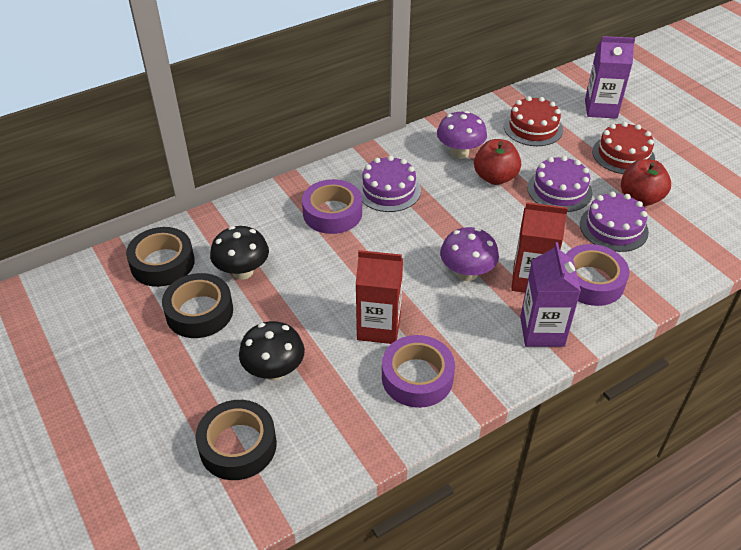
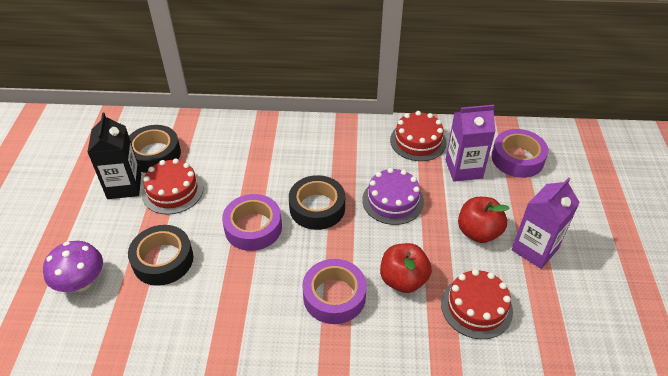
black carton: 0 -> 1
black mushroom: 2 -> 0
purple cake: 3 -> 1
purple mushroom: 2 -> 1
red cake: 2 -> 3
red carton: 2 -> 0

